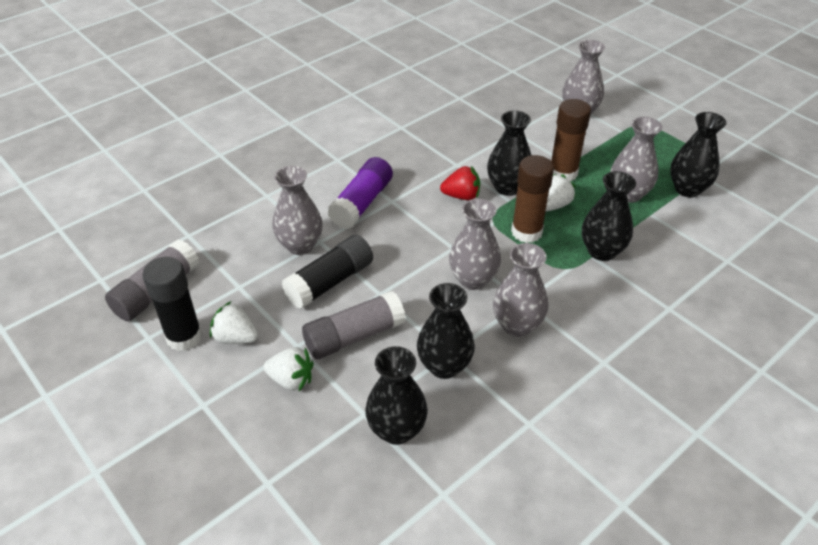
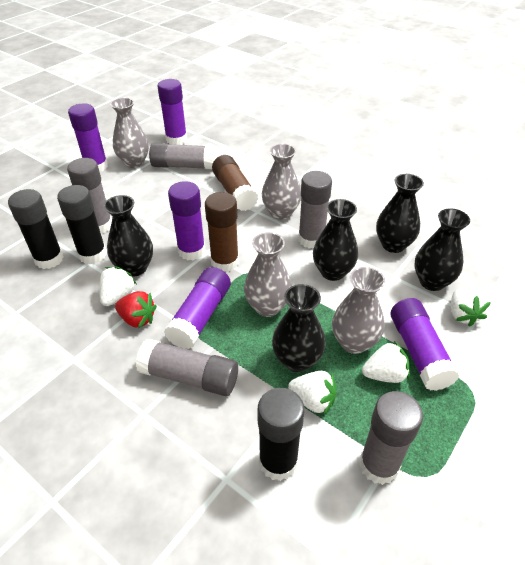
black glue stick: 2 -> 3
grey glue stick: 2 -> 5
grey vase: 5 -> 4
purple glue stick: 1 -> 5
white strawberry: 3 -> 4

